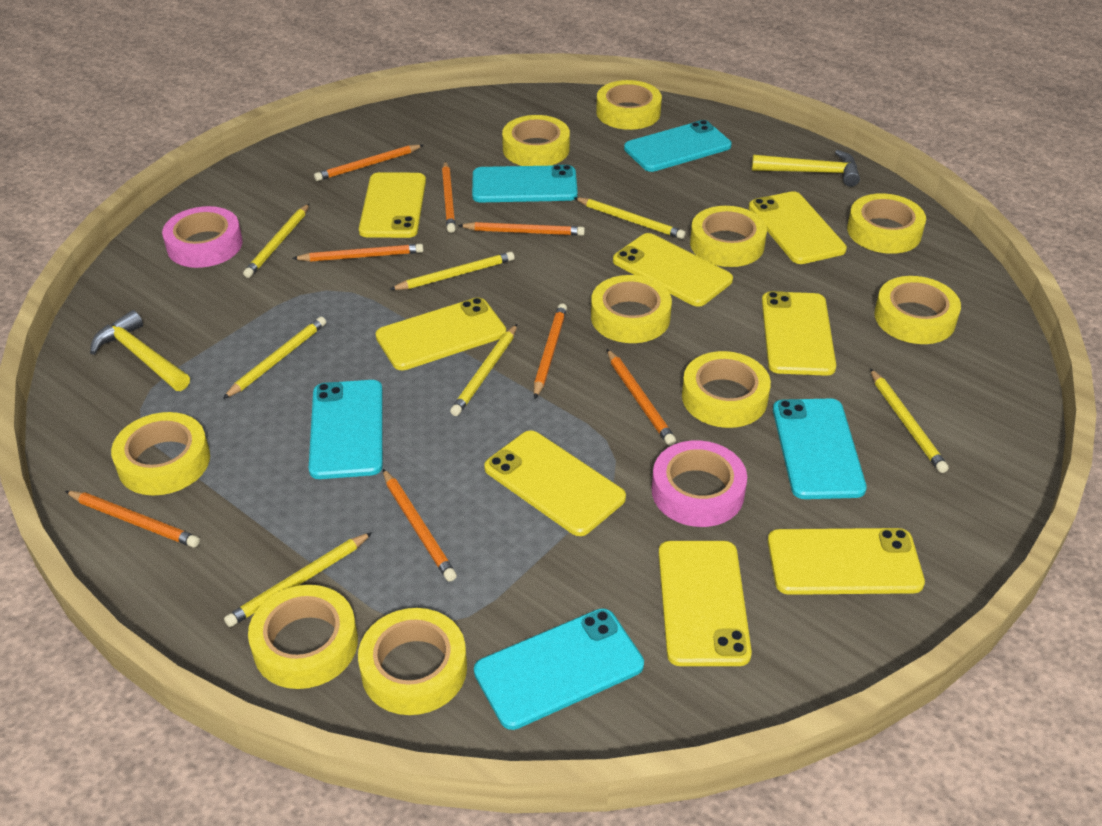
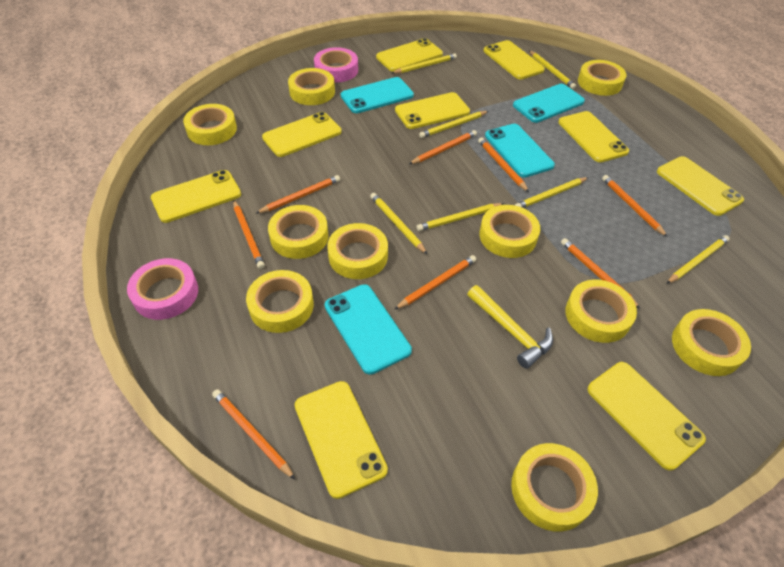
turquoise phone: 5 -> 4
yellow hammer: 2 -> 1
yellow phone: 8 -> 9

